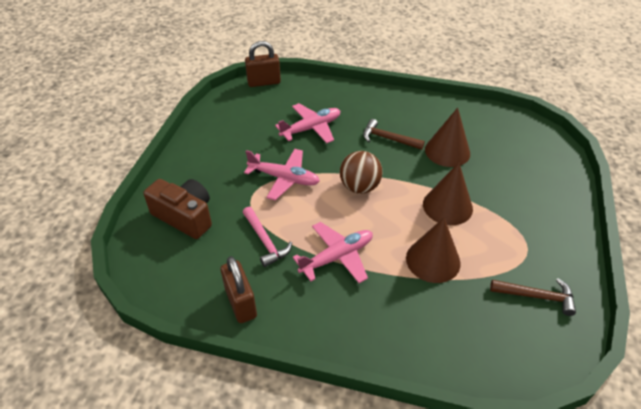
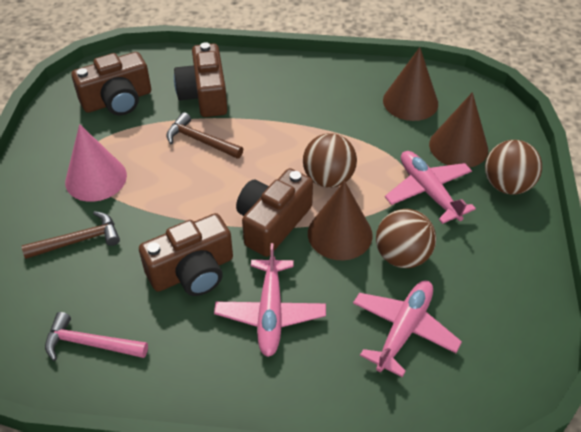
brown ball: 1 -> 3
brown camera: 1 -> 4
brown padlock: 2 -> 0
pink cone: 0 -> 1

